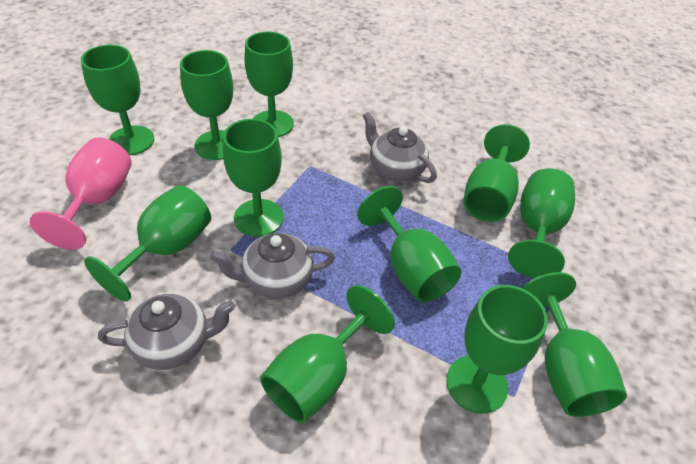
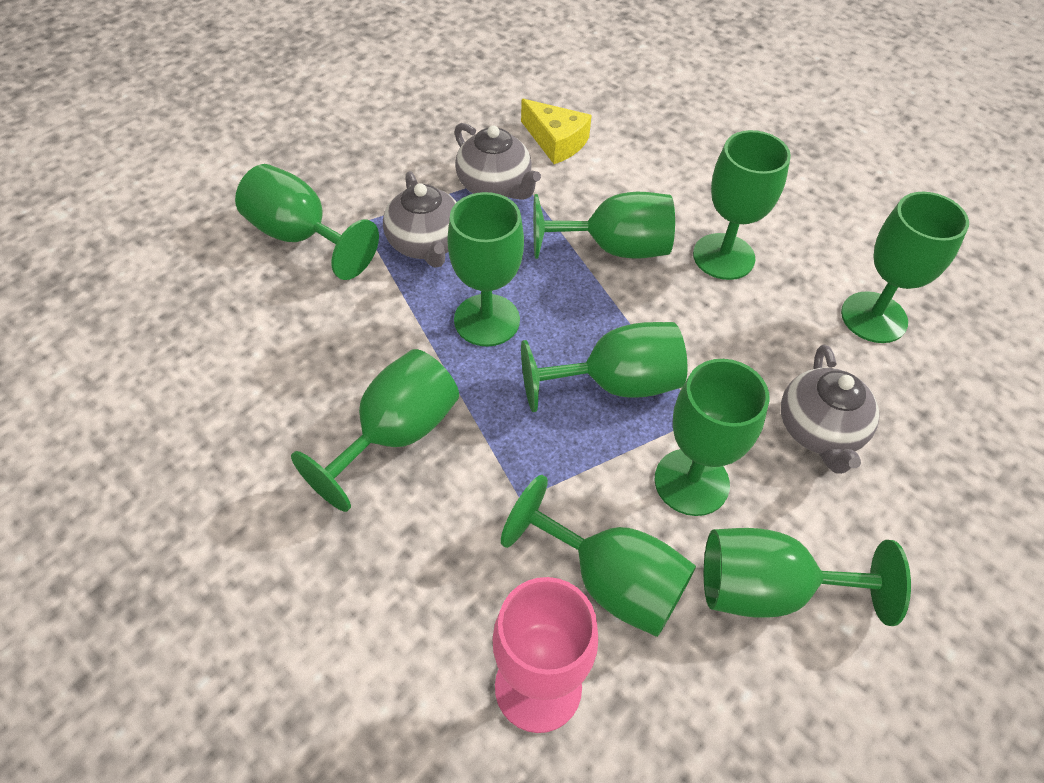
green goblet: 11 -> 10
yellow cheese: 0 -> 1

